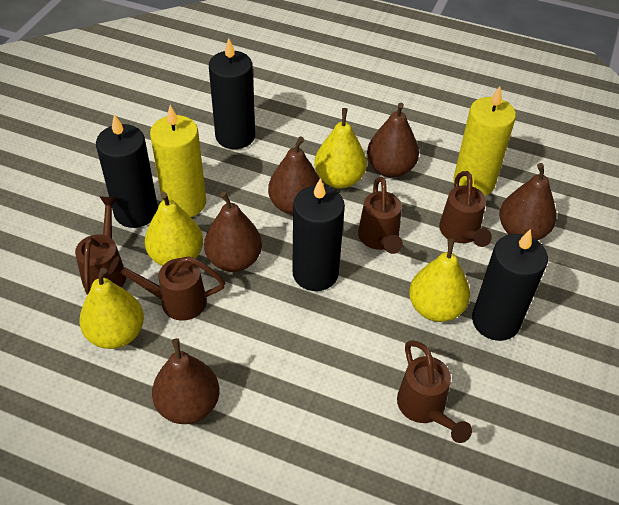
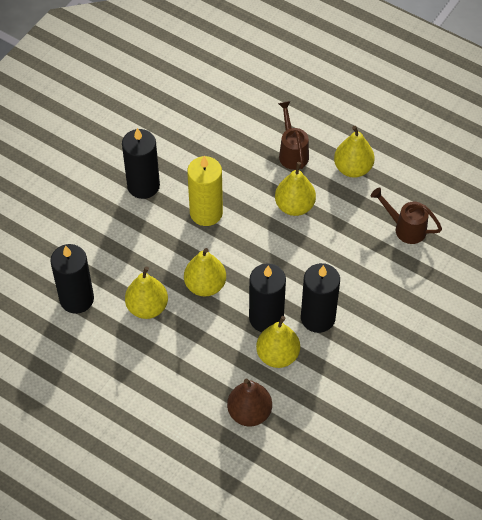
brown pear: 5 -> 1
brown watering can: 5 -> 2
yellow candle: 2 -> 1
yellow pear: 4 -> 5

